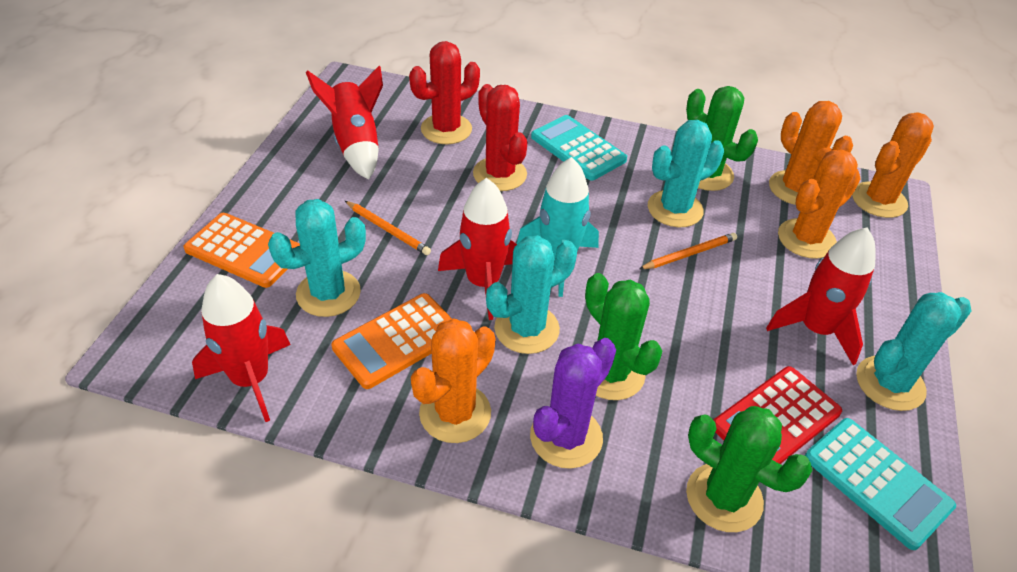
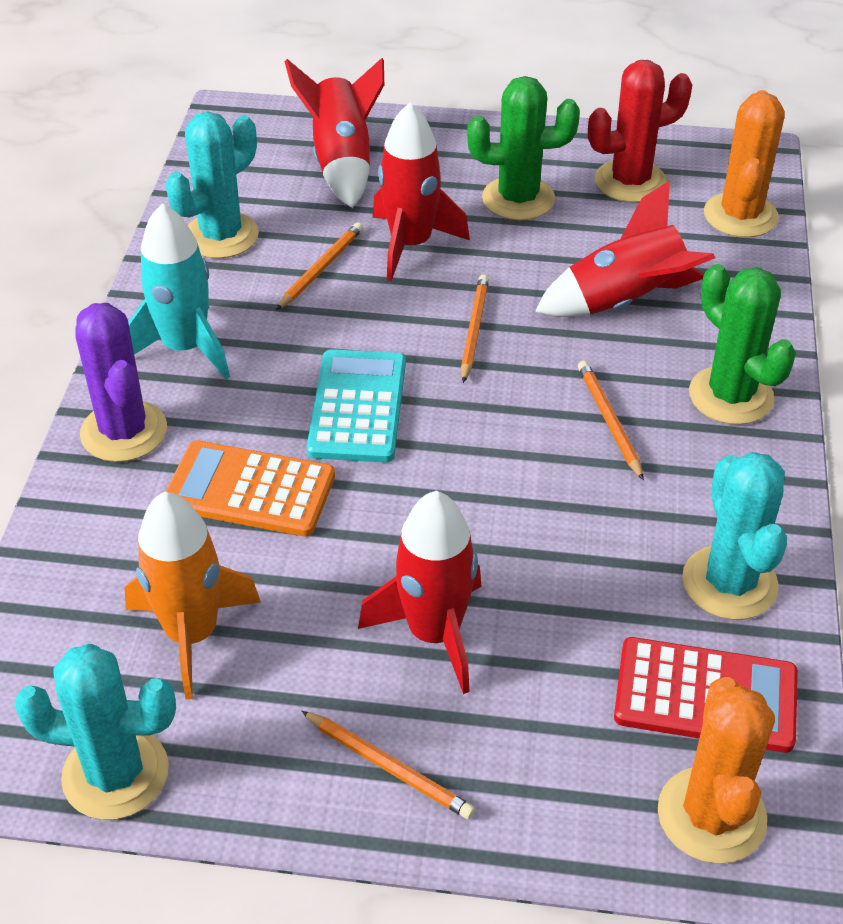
green cactus: 3 -> 2
orange cactus: 4 -> 2
orange calculator: 2 -> 1
orange pencil: 2 -> 4
orange rocket: 0 -> 1
red cactus: 2 -> 1
turquoise cactus: 4 -> 3
turquoise calculator: 2 -> 1

